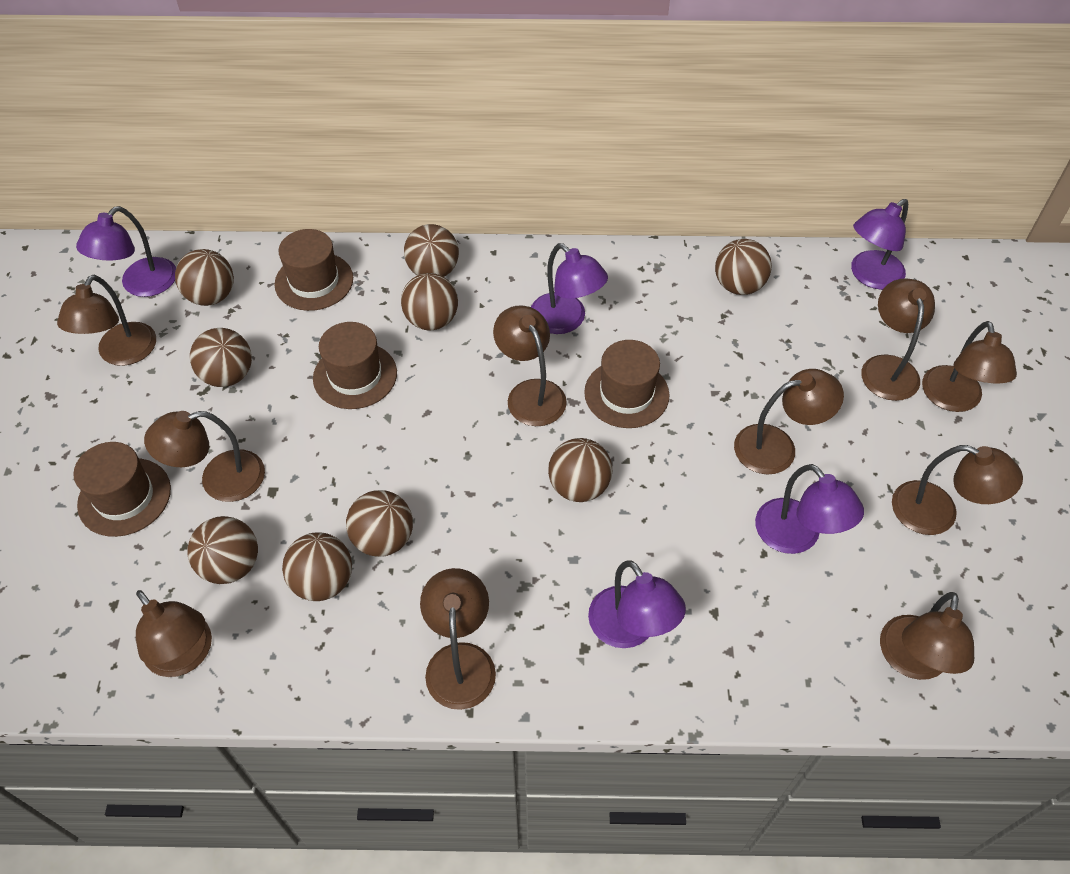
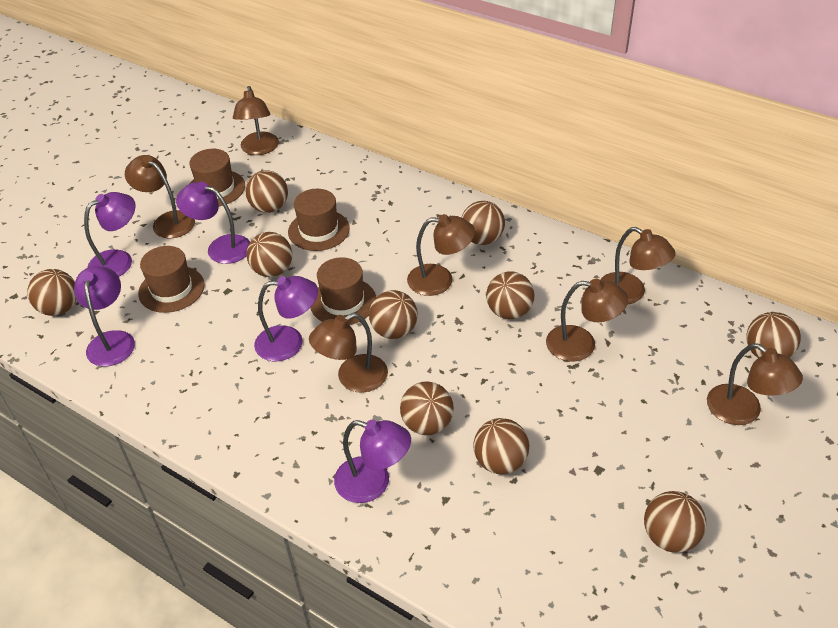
brown ball: 9 -> 10
brown lamp: 10 -> 7

